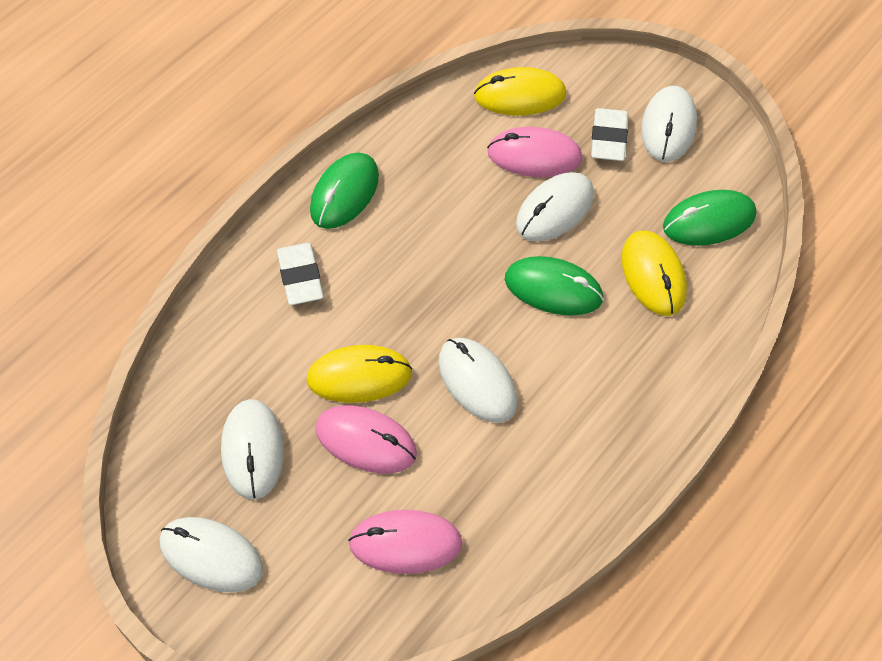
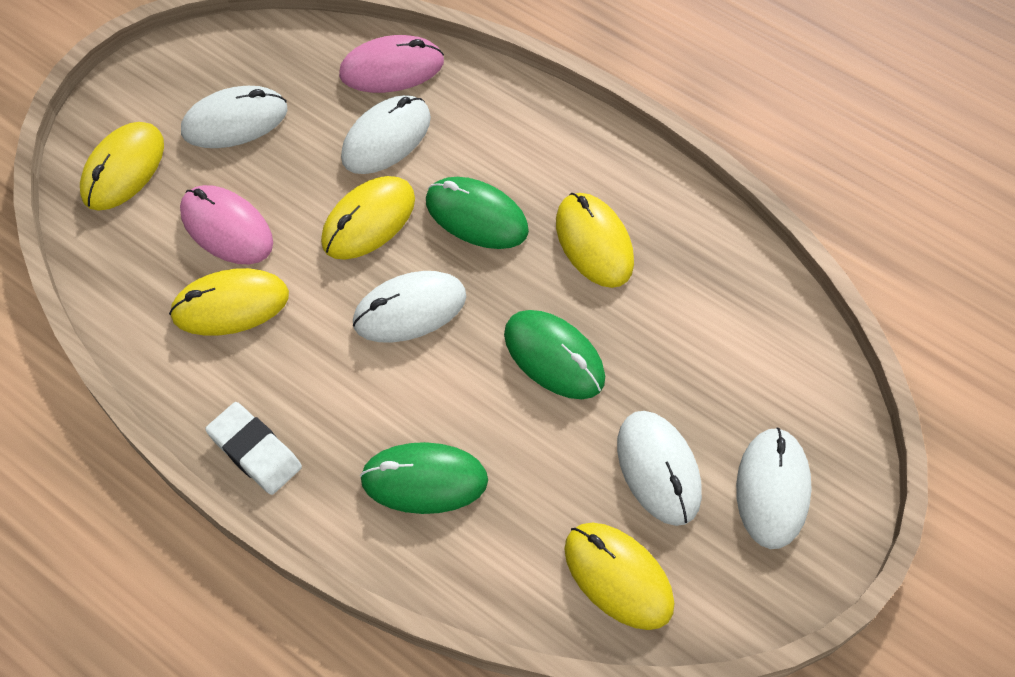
pink mouse: 3 -> 2
white eraser: 2 -> 1
yellow mouse: 3 -> 5

